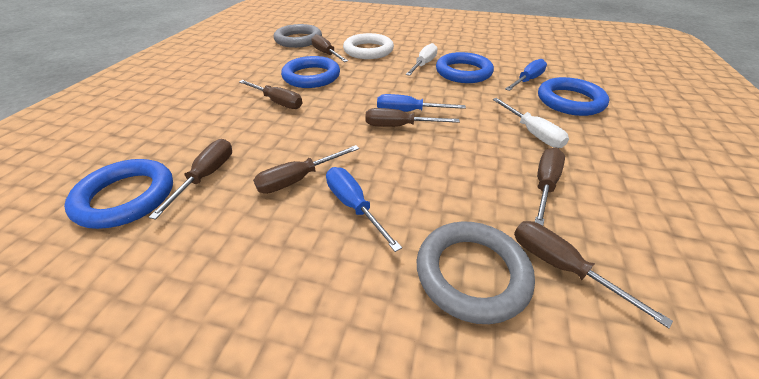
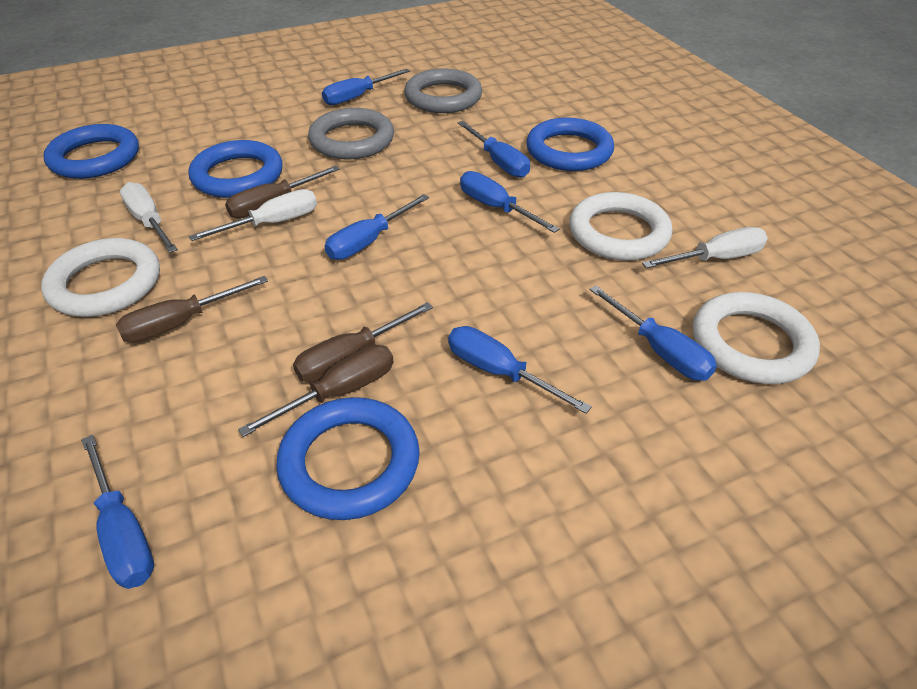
blue screwdriver: 3 -> 7
brown screwdriver: 7 -> 4
white ring: 1 -> 3
white screwdriver: 2 -> 3

